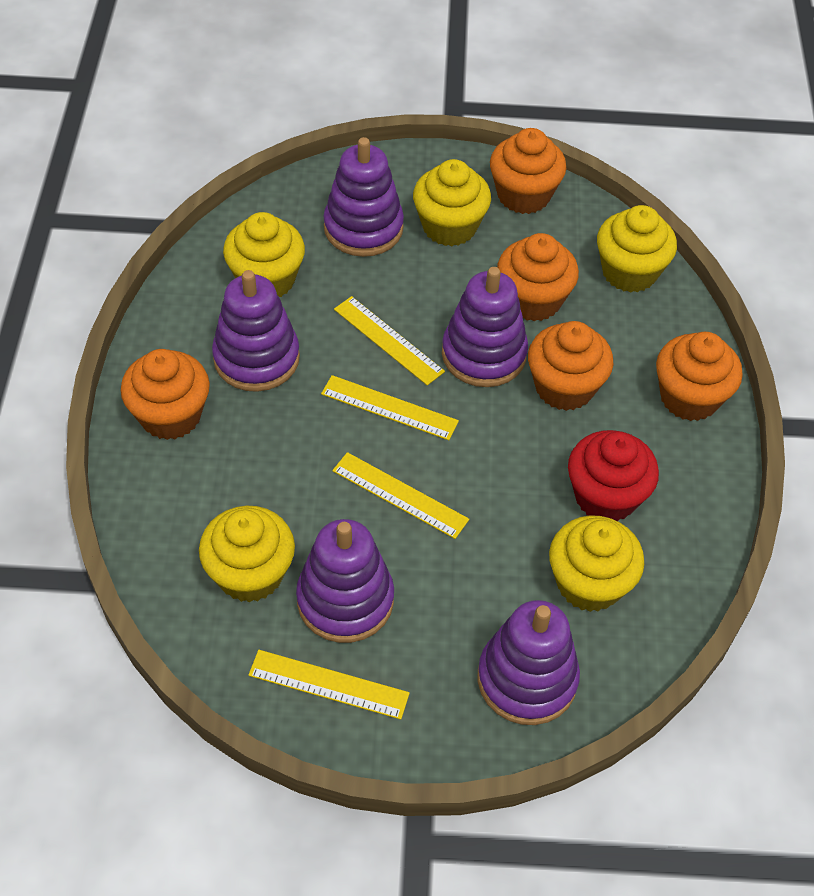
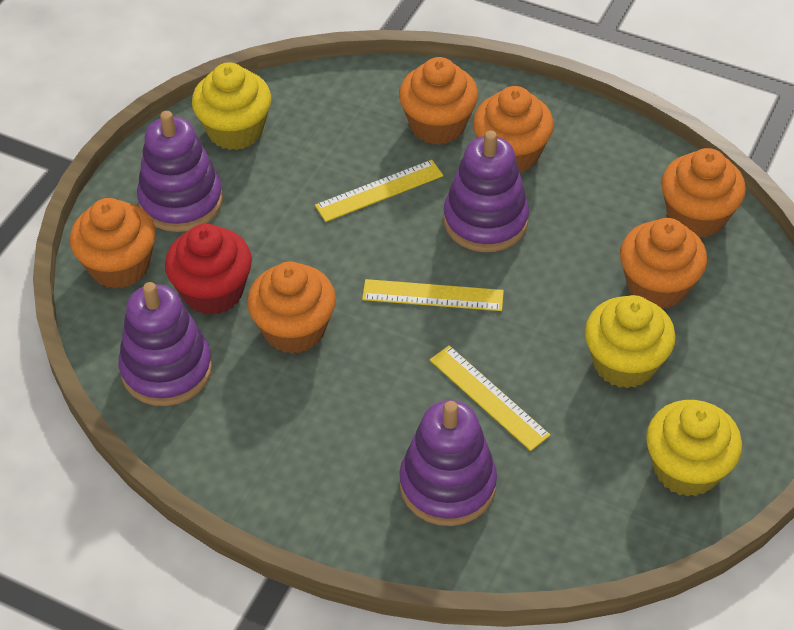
orange cupcake: 5 -> 6
purple stacking toy: 5 -> 4
yellow cupcake: 5 -> 3
yellow ruler: 4 -> 3

